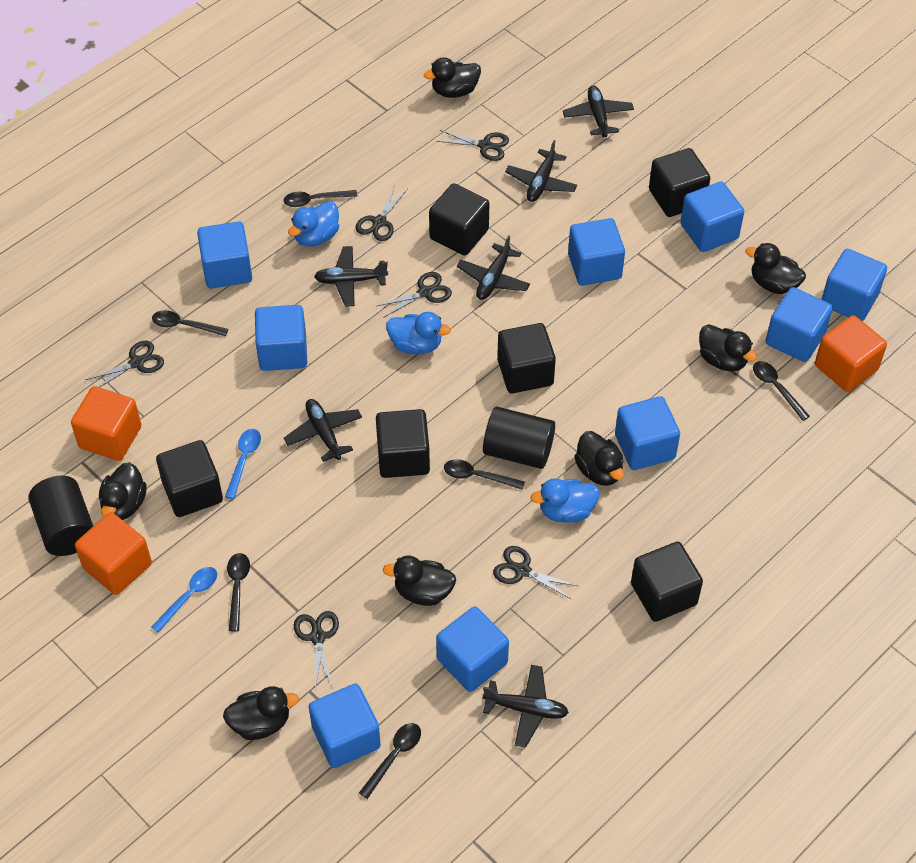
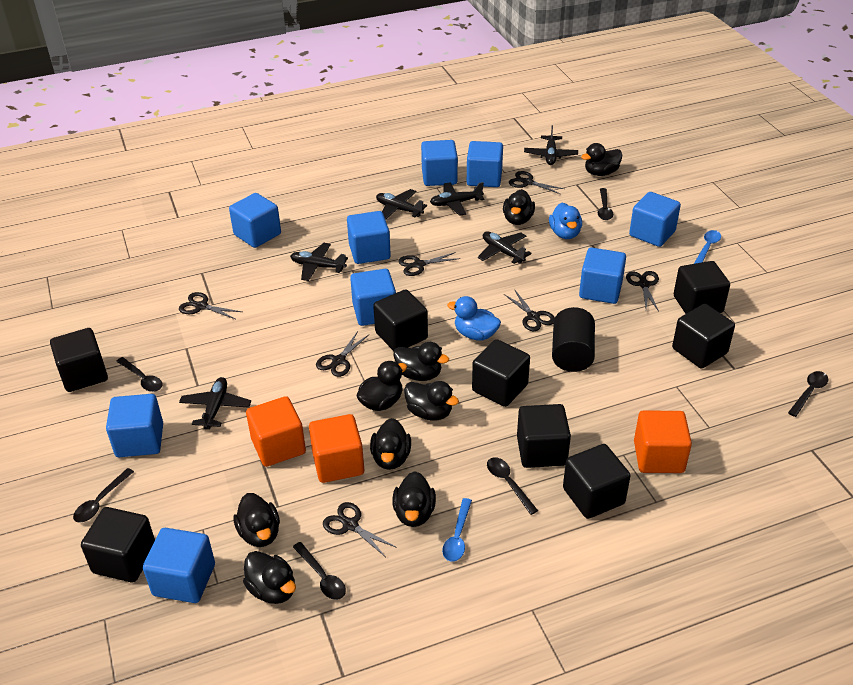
black cube: 6 -> 8
black cylinder: 2 -> 1
black duck: 7 -> 9
black scissors: 6 -> 7
blue duck: 3 -> 2

